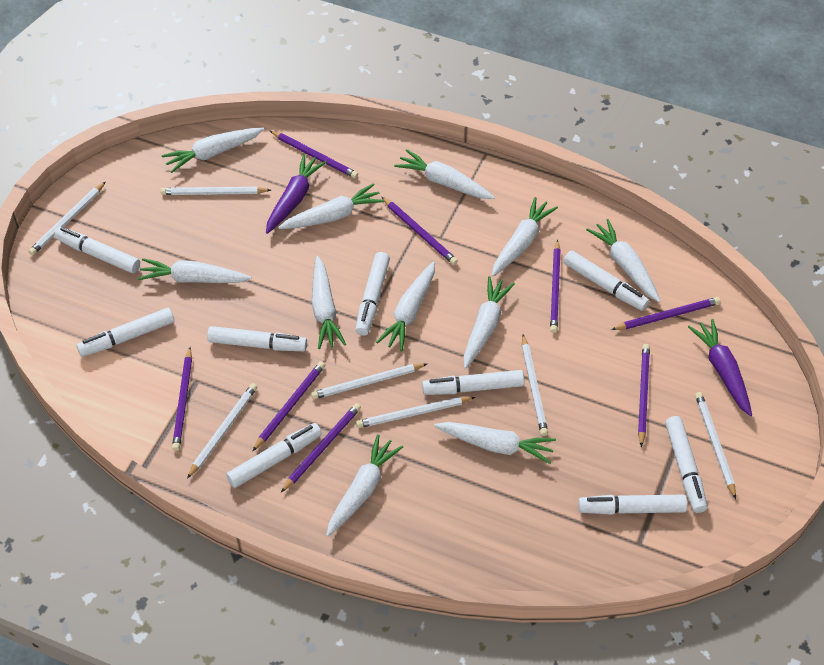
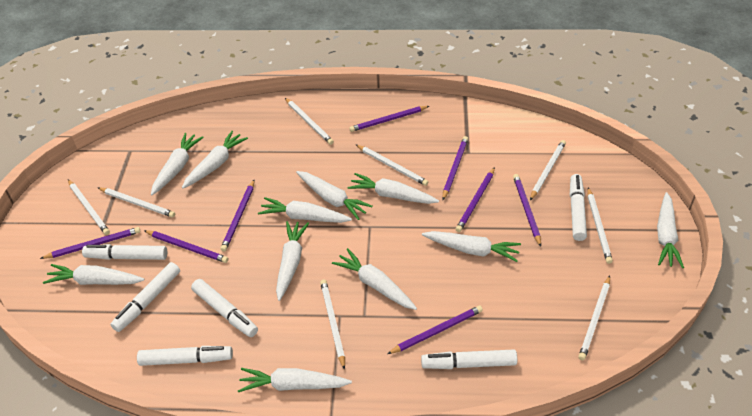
purple carrot: 2 -> 0
white marker: 9 -> 6
white pencil: 7 -> 8

